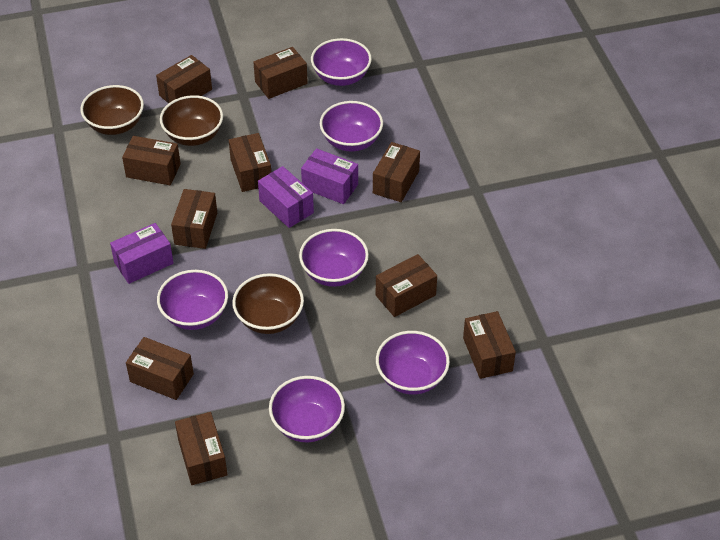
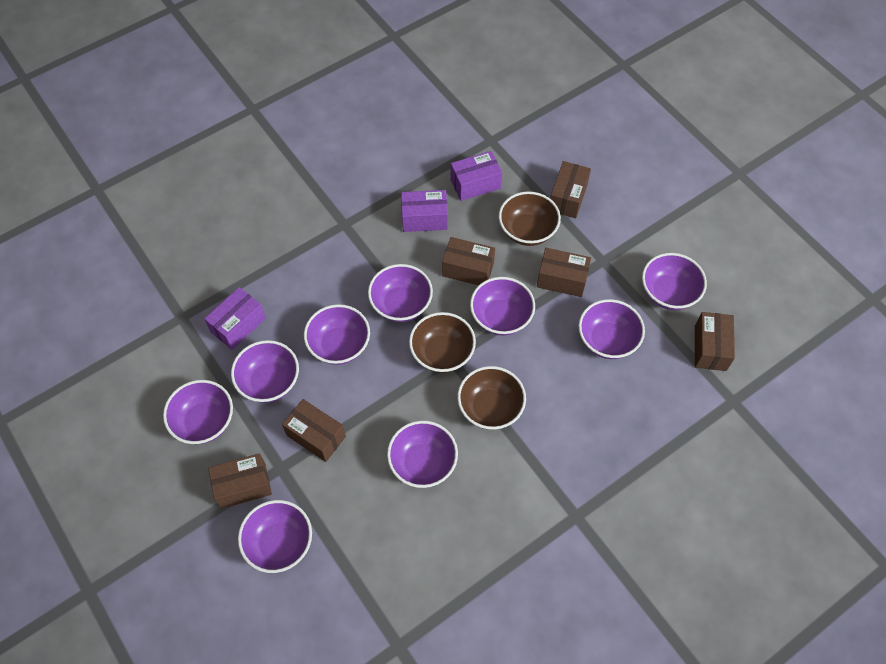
brown box: 10 -> 6
purple bowl: 6 -> 9

